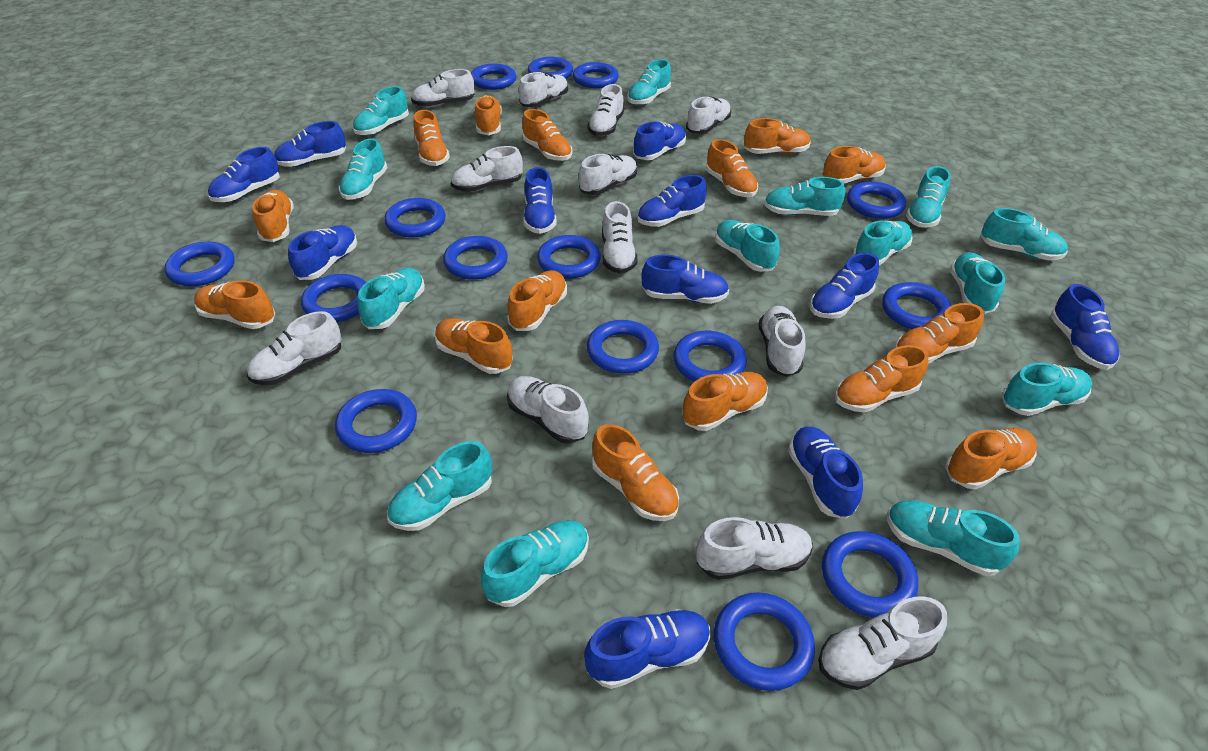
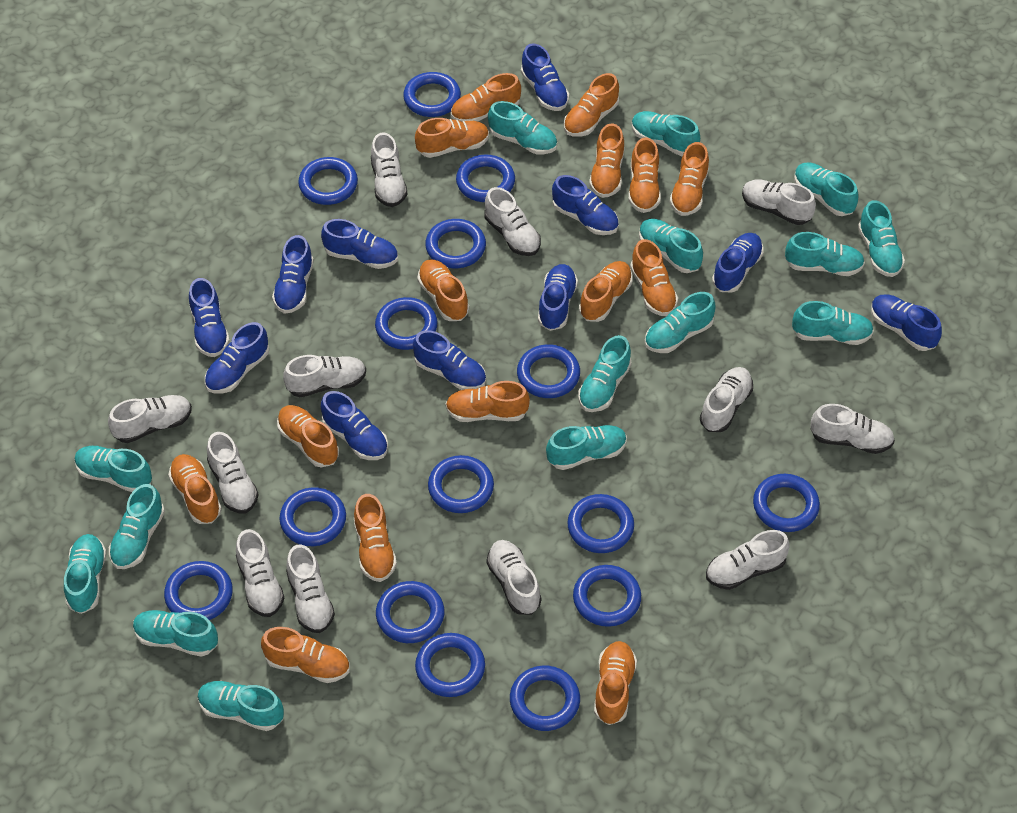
turquoise shoe: 14 -> 15

